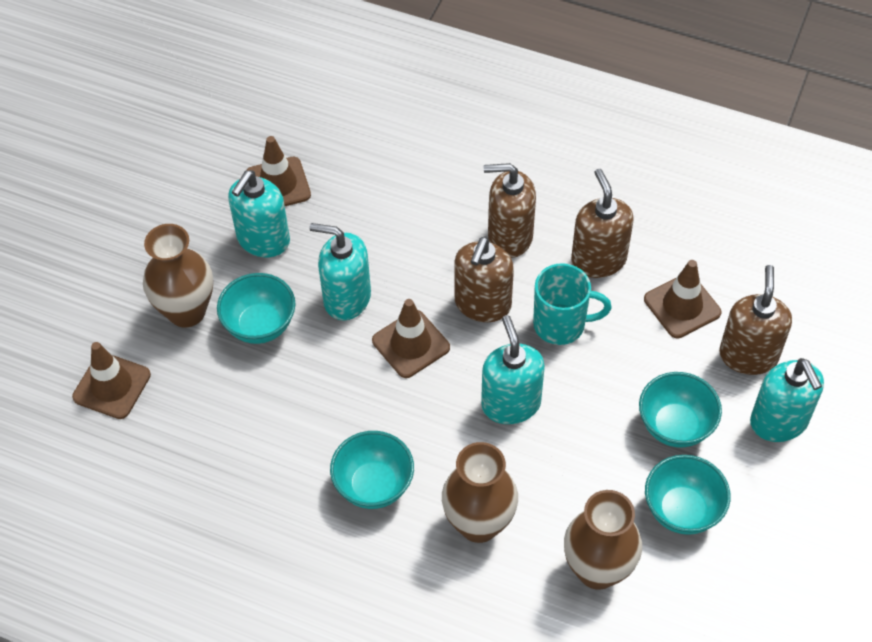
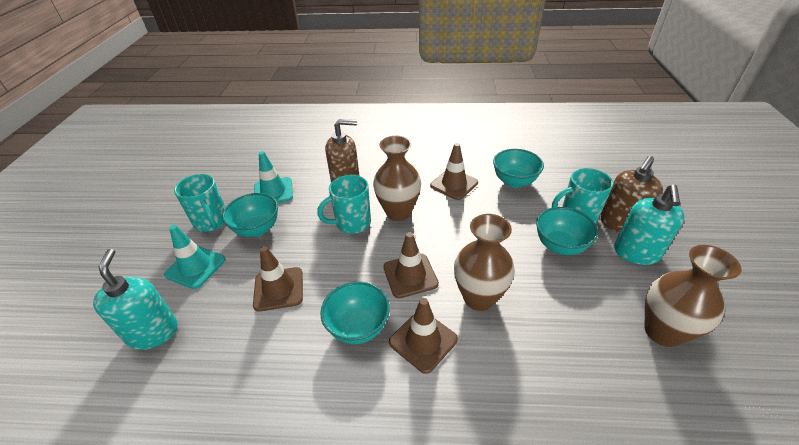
brown soap dispenser: 4 -> 2
turquoise mug: 1 -> 3
turquoise soap dispenser: 4 -> 2
turquoise traffic cone: 0 -> 2

